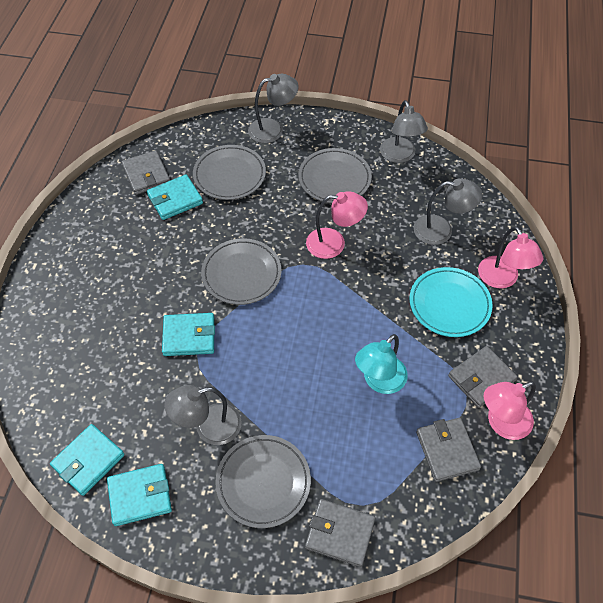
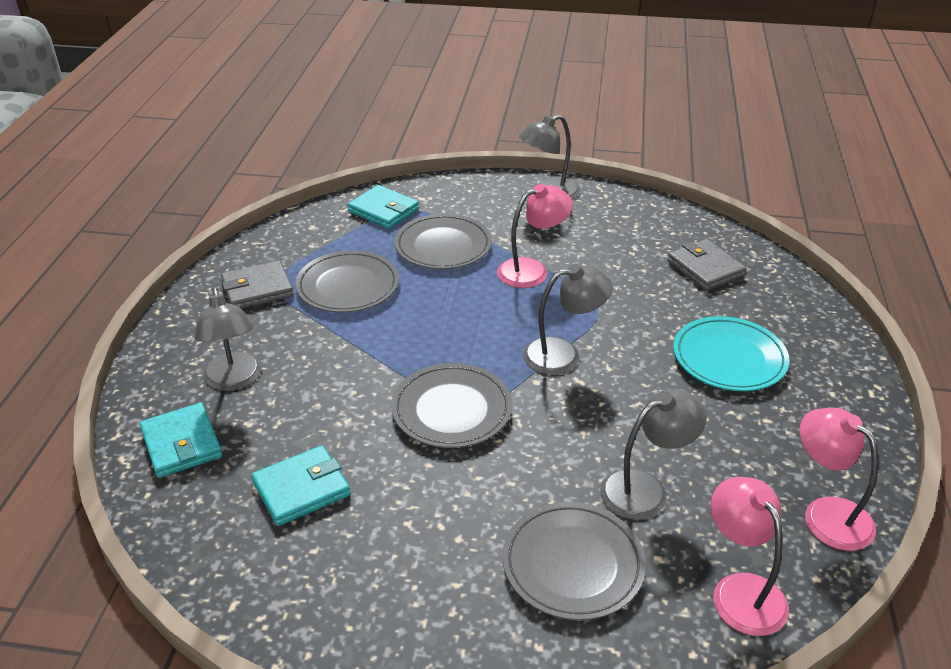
grey wallet: 4 -> 2
turquoise lamp: 1 -> 0
turquoise wallet: 4 -> 3

